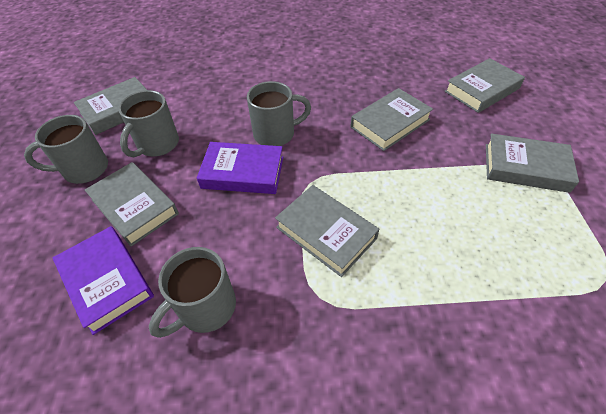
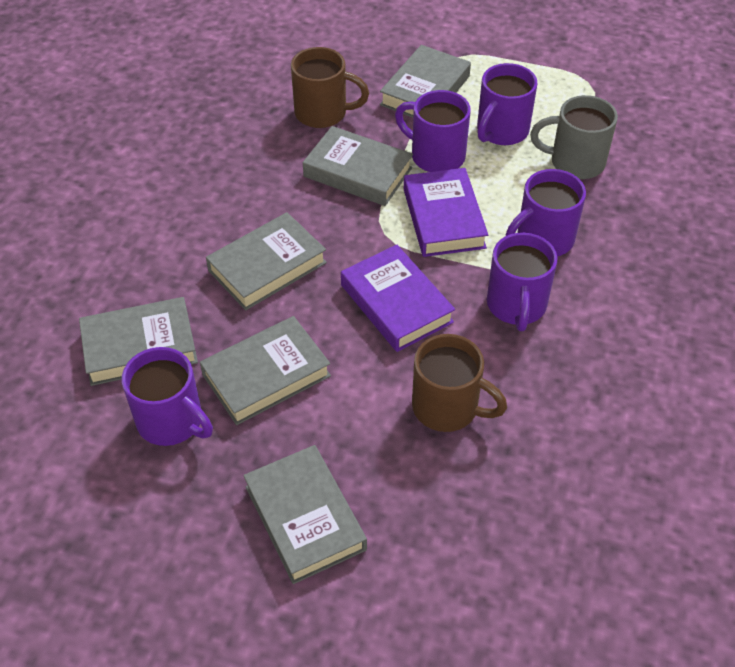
brown mug: 0 -> 2
grey mug: 4 -> 1
purple mug: 0 -> 5

